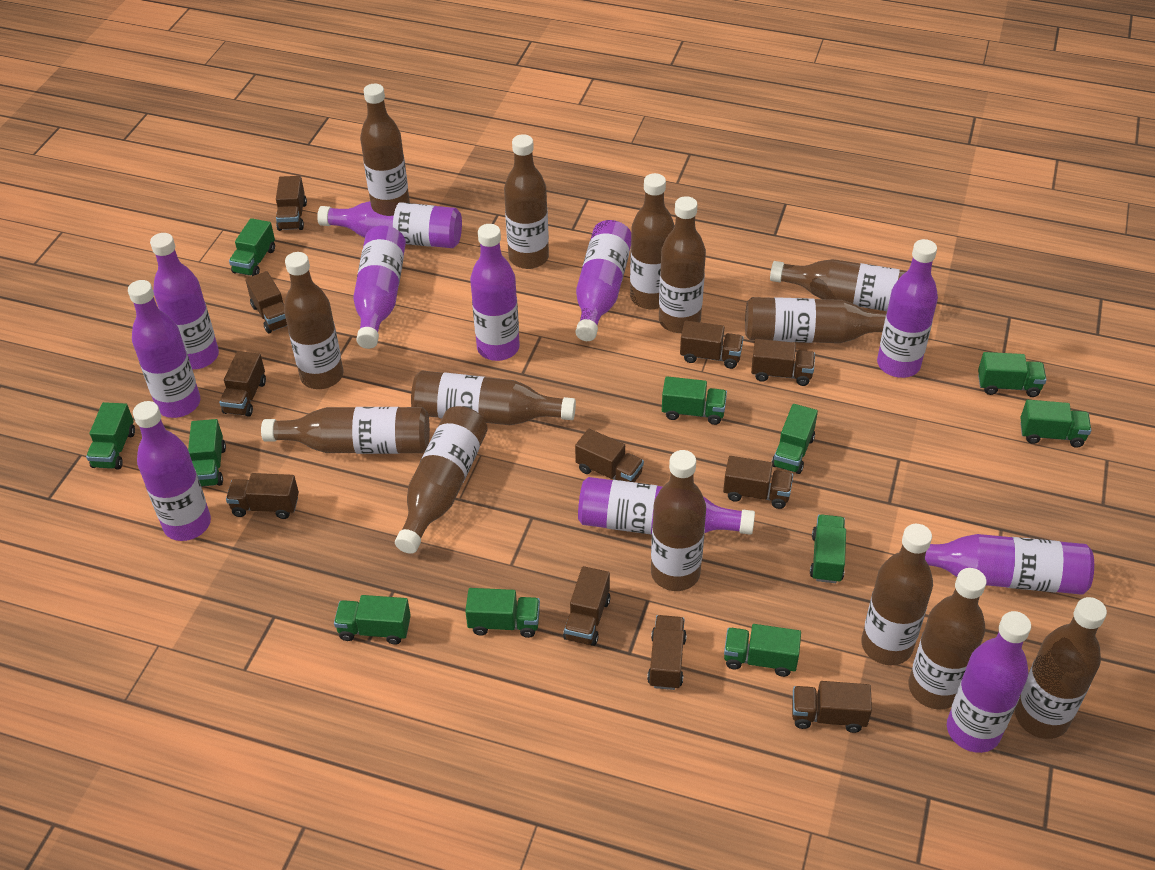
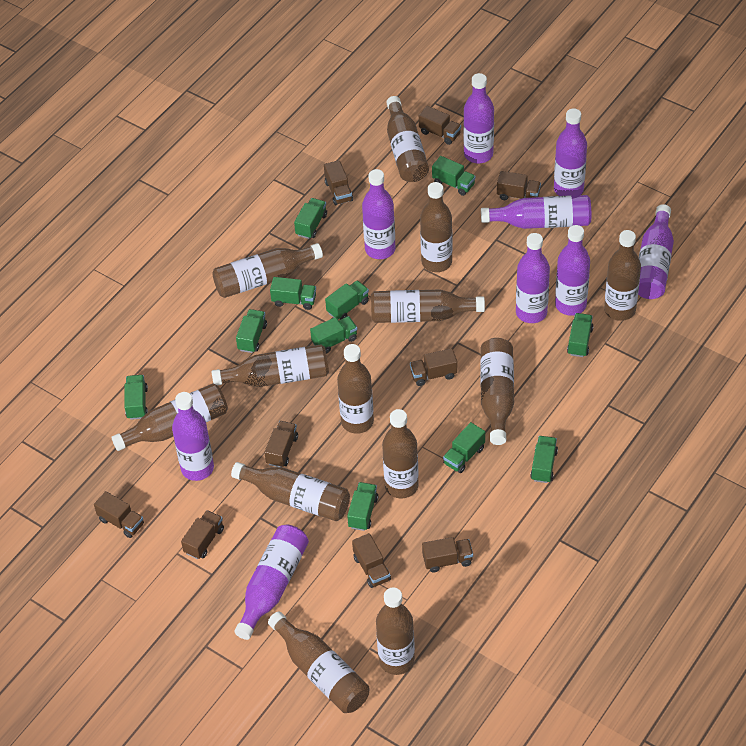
brown bottle: 14 -> 13
brown truck: 11 -> 9
purple bottle: 11 -> 9

